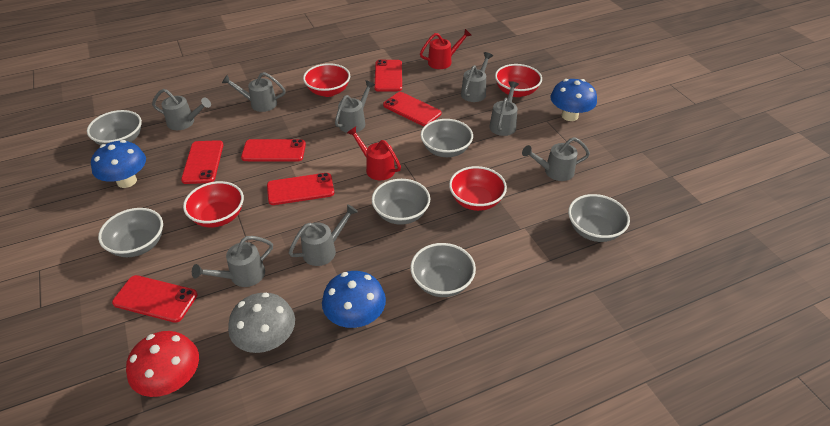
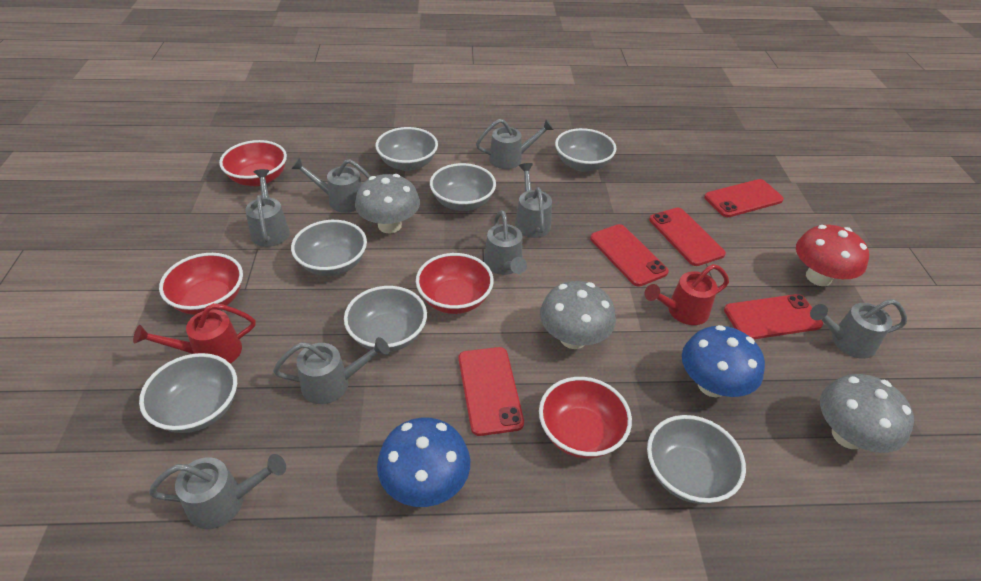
blue mushroom: 3 -> 2
grey bowl: 6 -> 7
grey mushroom: 1 -> 3
red phone: 6 -> 5

